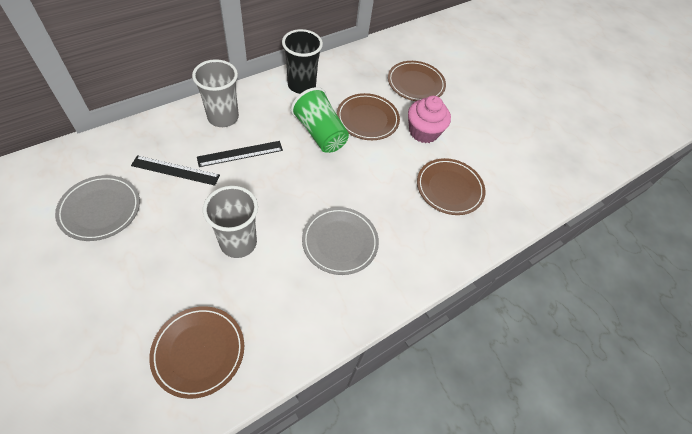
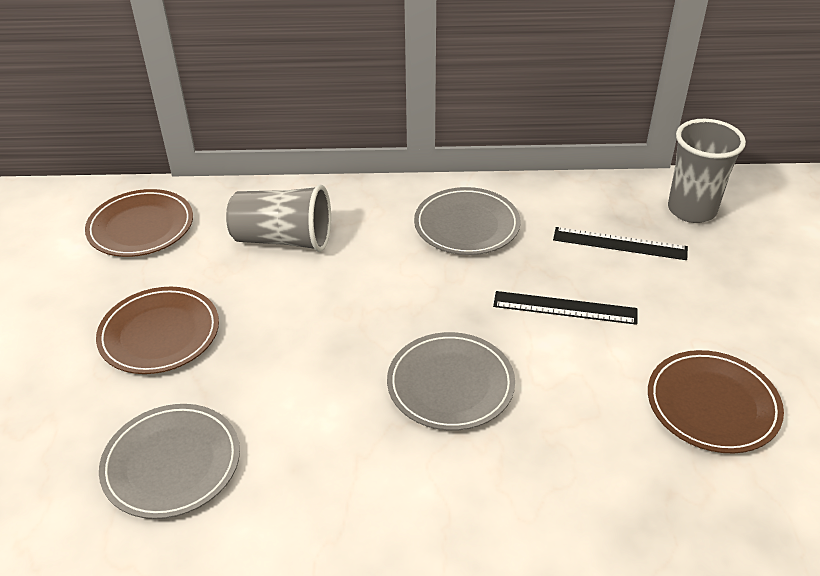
black cup: 1 -> 0
brown plate: 4 -> 3
green cup: 1 -> 0
grey plate: 2 -> 3
pink cupcake: 1 -> 0

